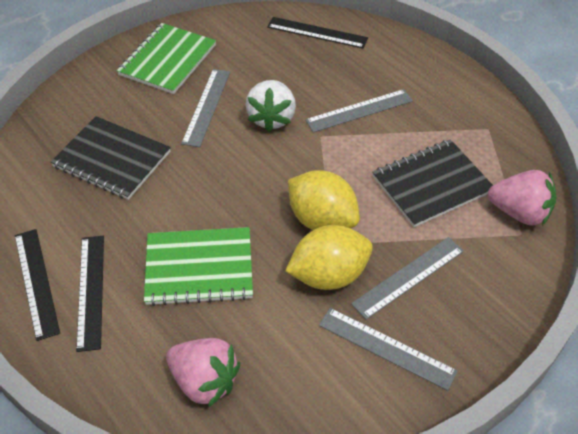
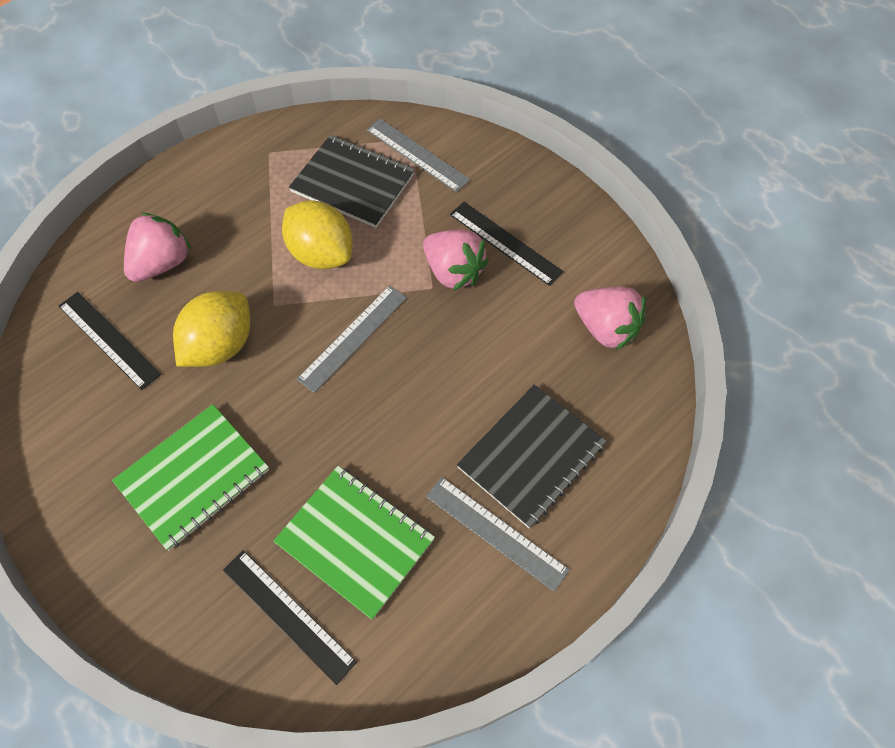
grey ruler: 4 -> 3
pink strawberry: 2 -> 3
white strawberry: 1 -> 0

